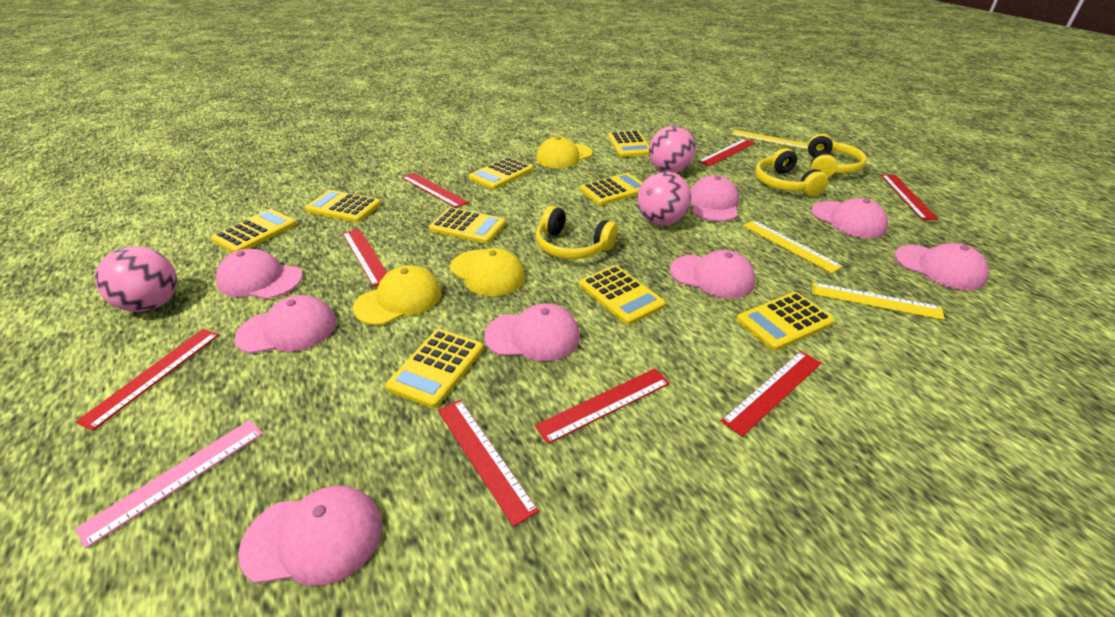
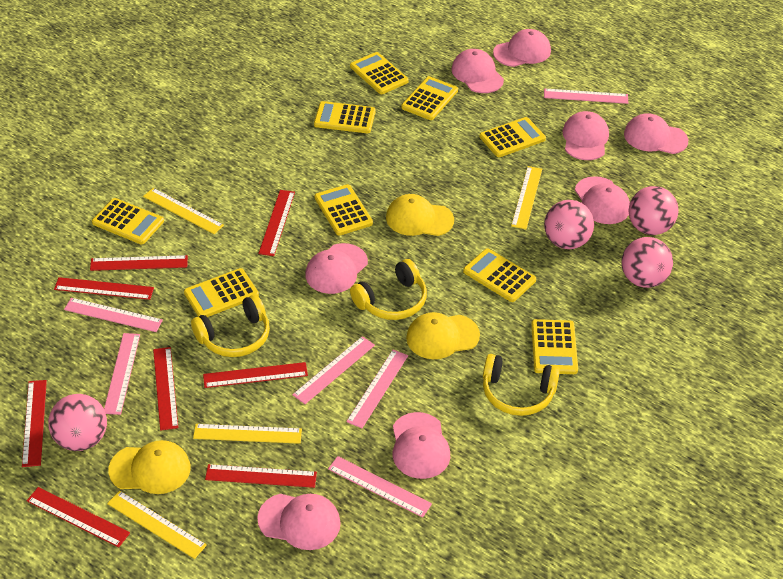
pink ball: 3 -> 4
pink ruler: 1 -> 6
yellow ruler: 3 -> 4

